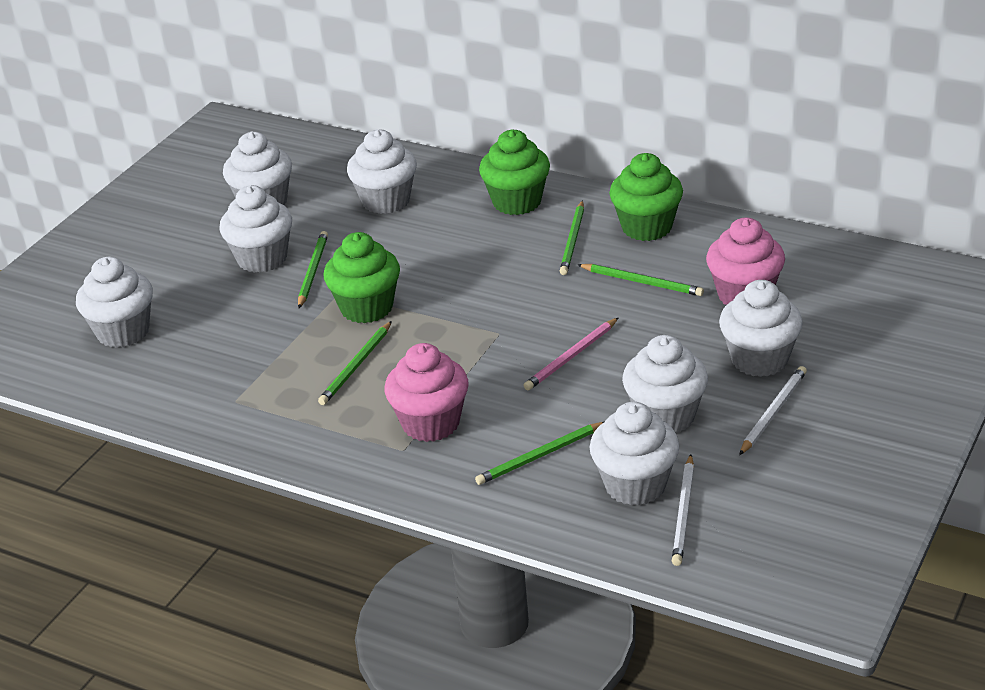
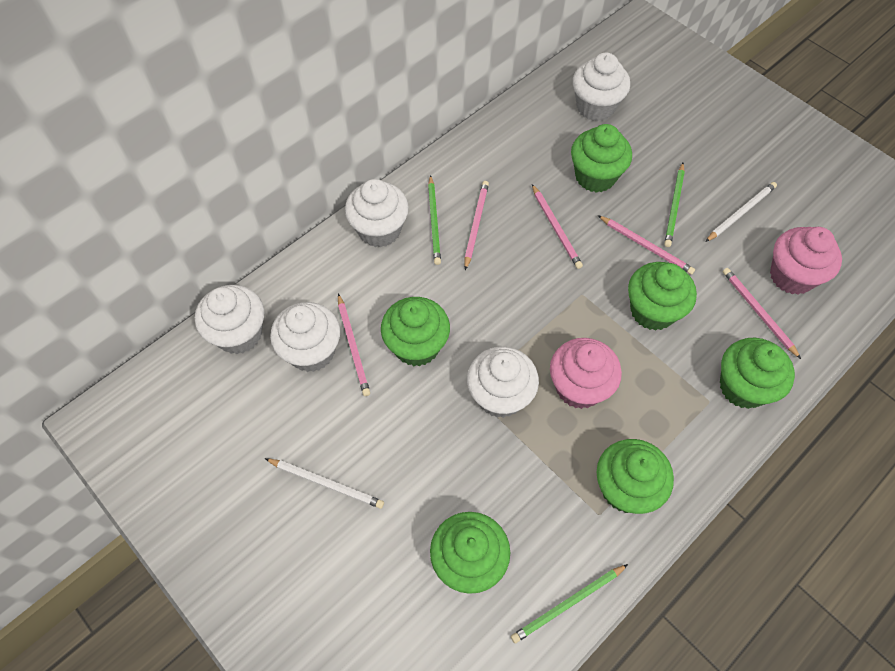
green cupcake: 3 -> 6
green pencil: 5 -> 3
pink pencil: 1 -> 5
white cupcake: 7 -> 5

